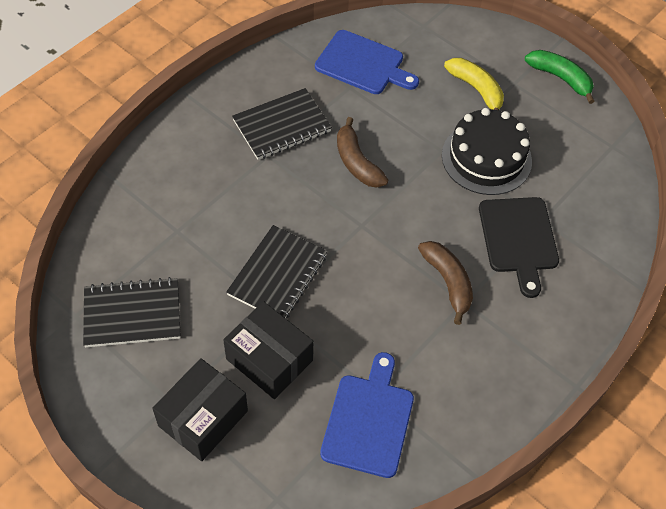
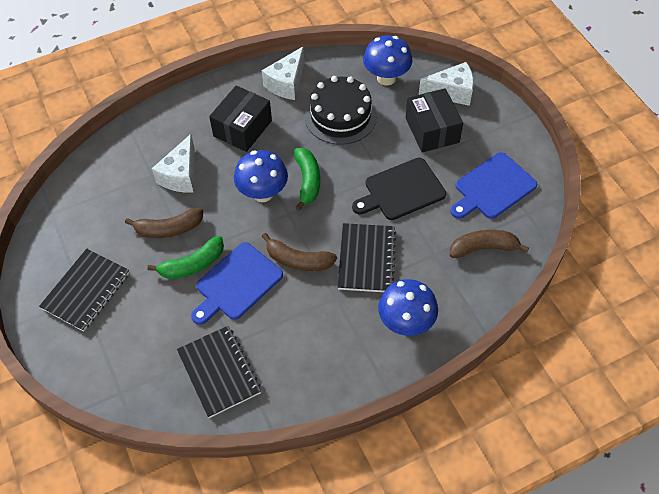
blue mushroom: 0 -> 3
brown banana: 2 -> 3
green banana: 1 -> 2
white cheese: 0 -> 3
yellow banana: 1 -> 0

